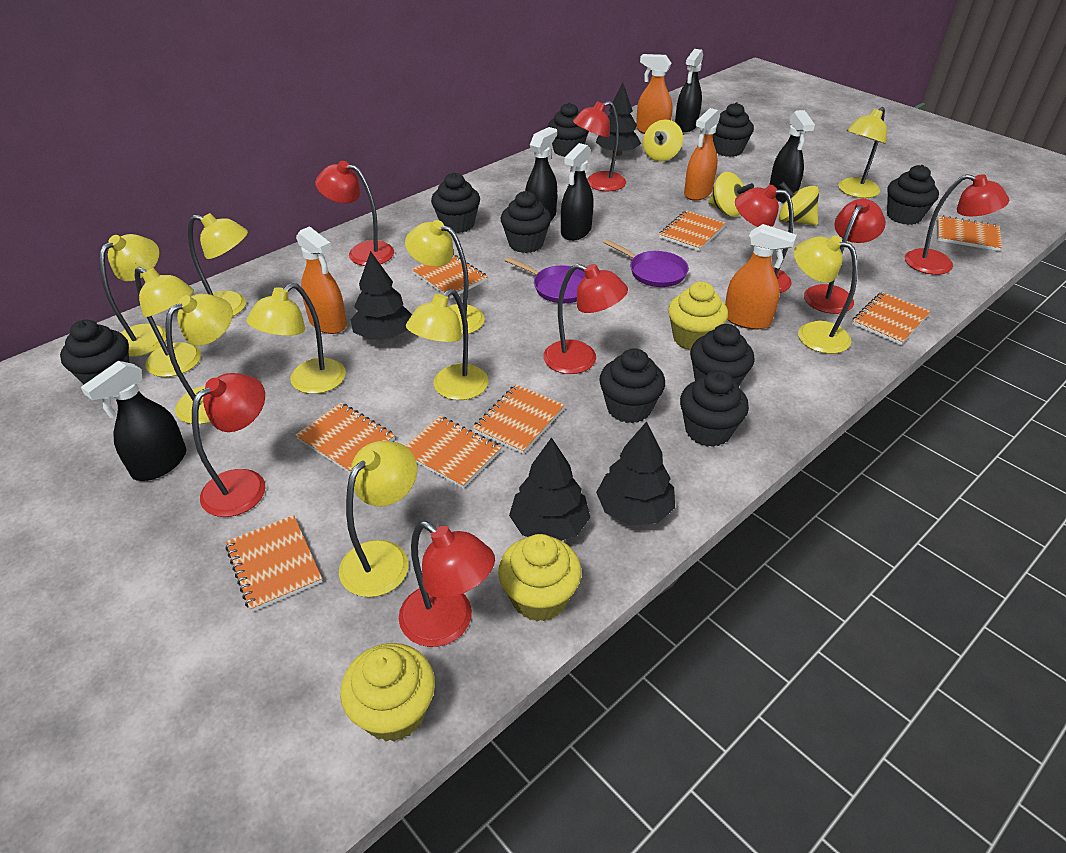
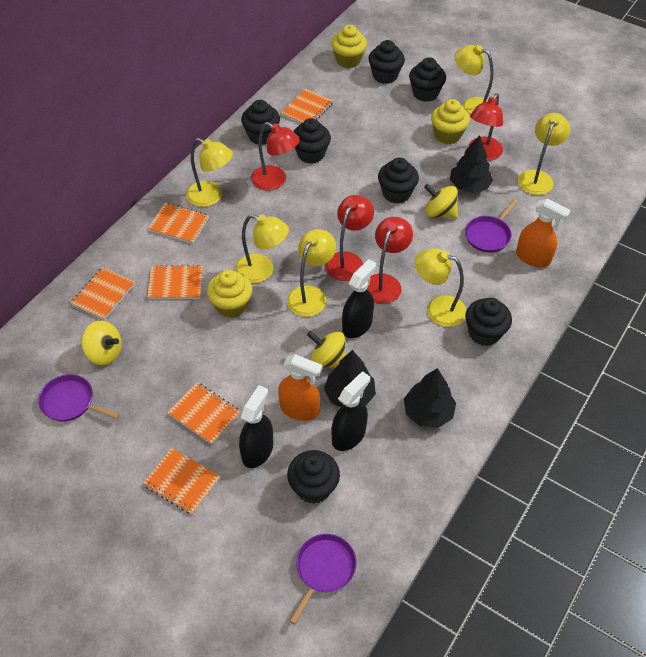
black cupcake: 9 -> 7
black spray bottle: 5 -> 3
black tree: 4 -> 3
orange notebook: 8 -> 6
orange spray bottle: 4 -> 2
purple pan: 2 -> 3
red lamp: 8 -> 4
yellow lamp: 10 -> 6

